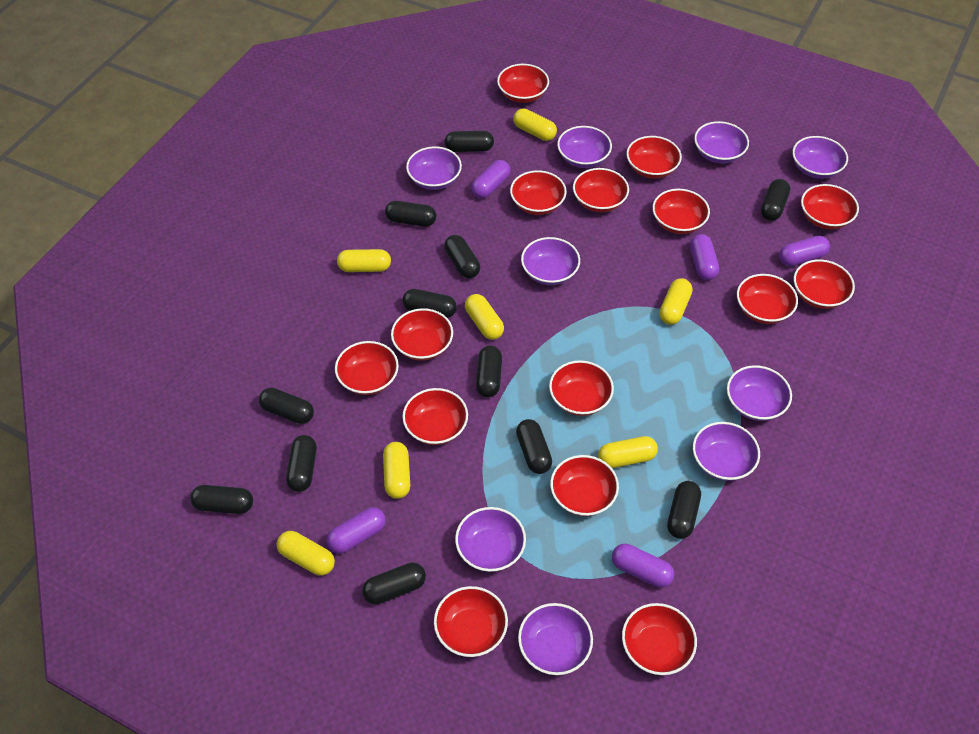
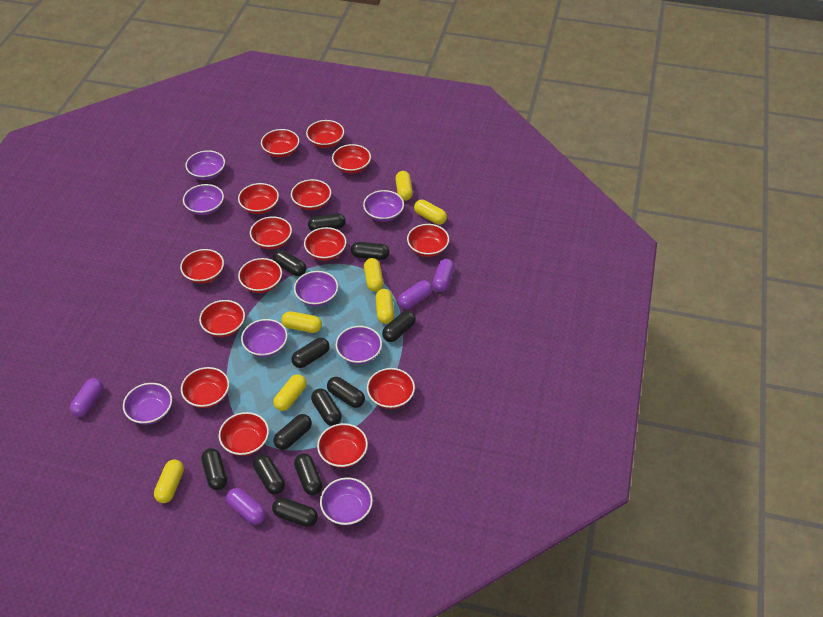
purple bowl: 9 -> 8
purple capsule: 5 -> 4

